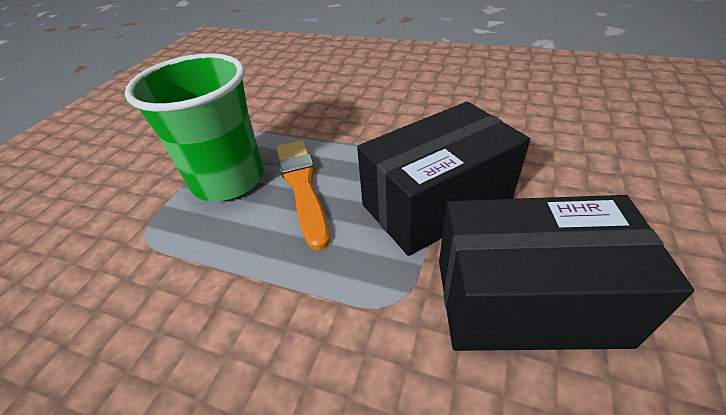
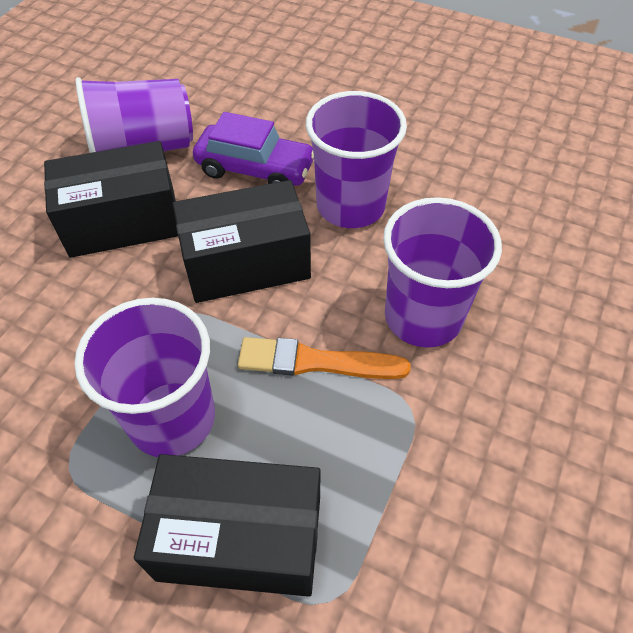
black box: 2 -> 3
green cup: 1 -> 0
purple car: 0 -> 1
purple cup: 0 -> 4

